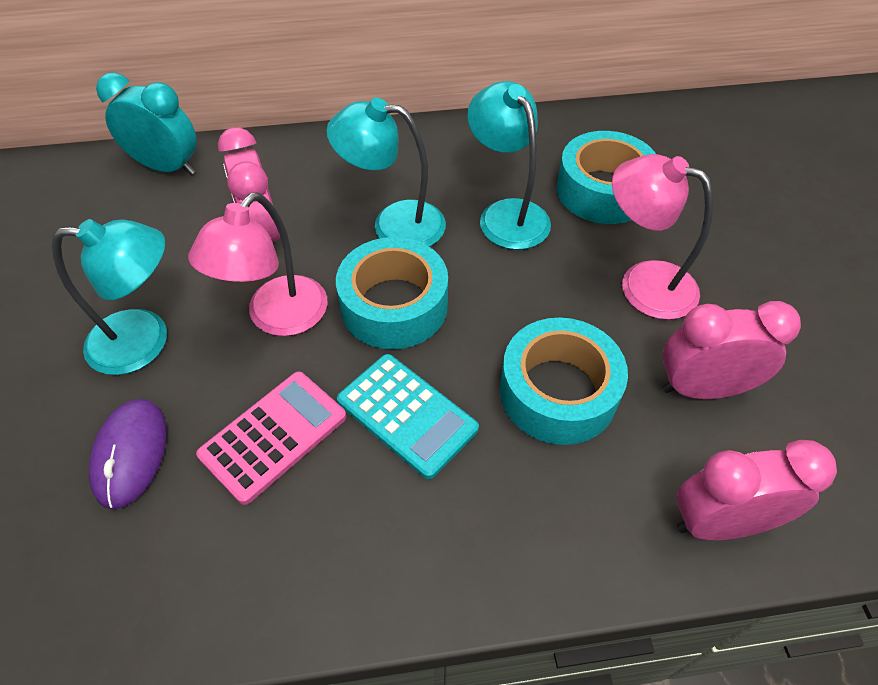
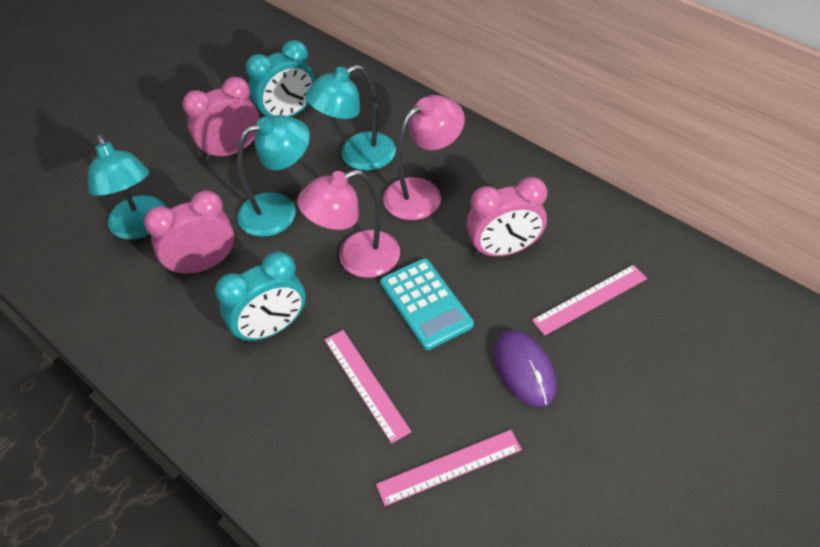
pink calculator: 1 -> 0
pink ruler: 0 -> 3
turquoise clock: 1 -> 2
turquoise tape: 3 -> 0

